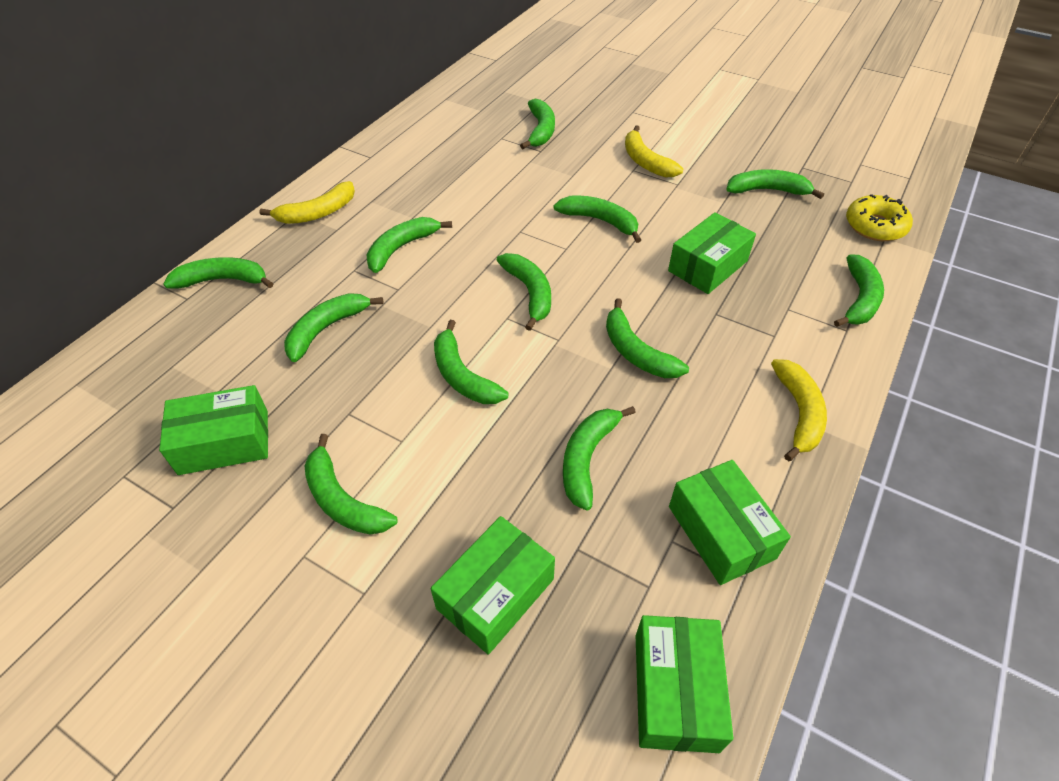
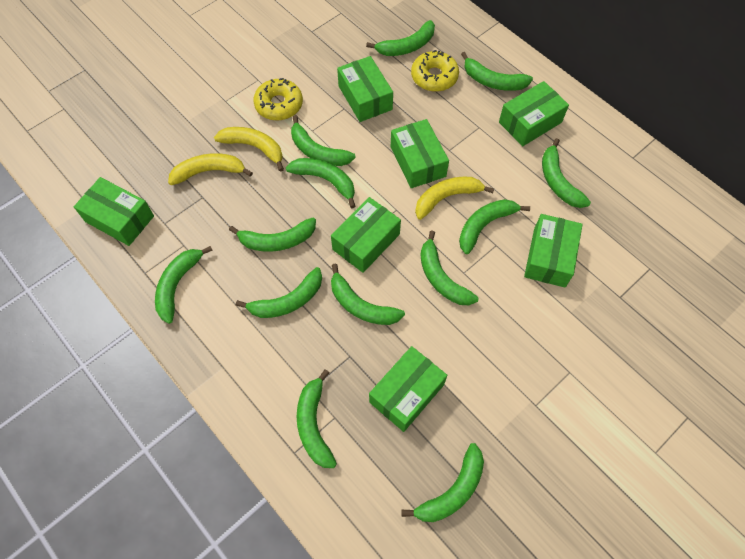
green banana: 12 -> 13
green box: 5 -> 7
yellow donut: 1 -> 2

